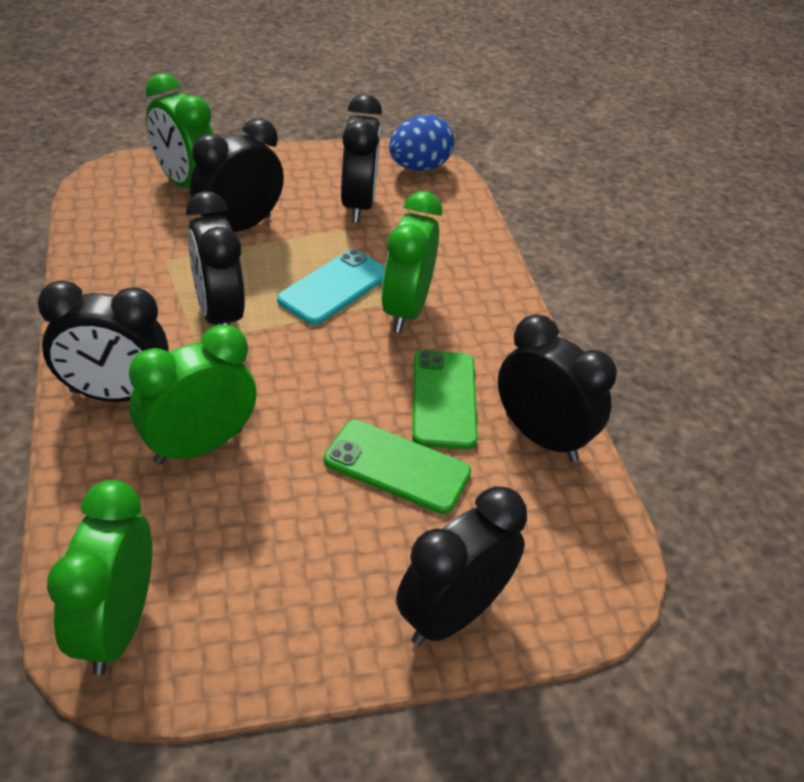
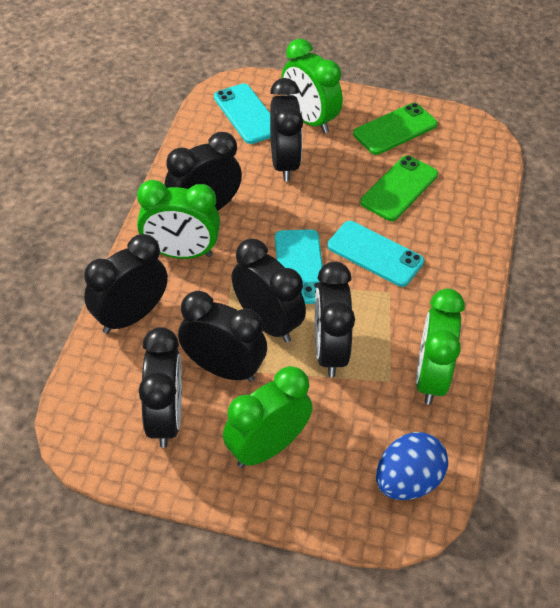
black clock: 6 -> 7
turquoise phone: 1 -> 3

